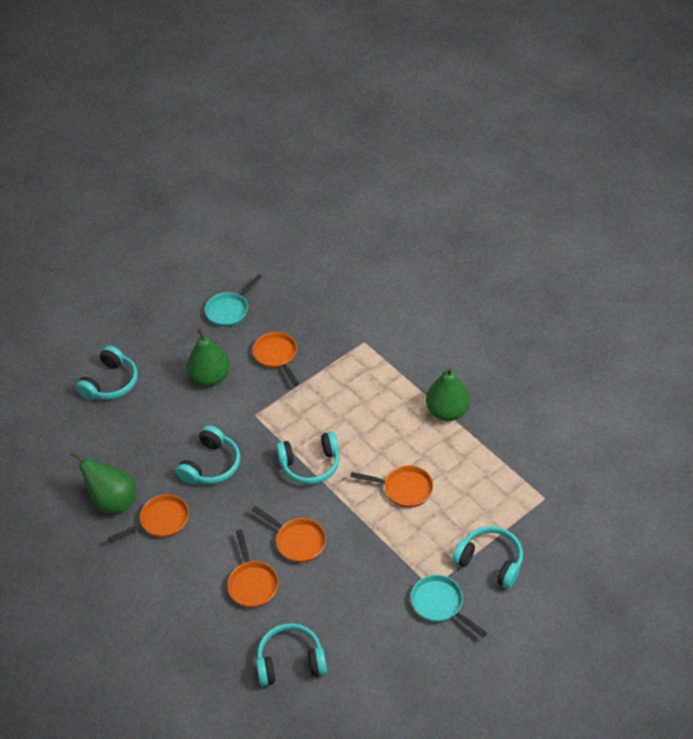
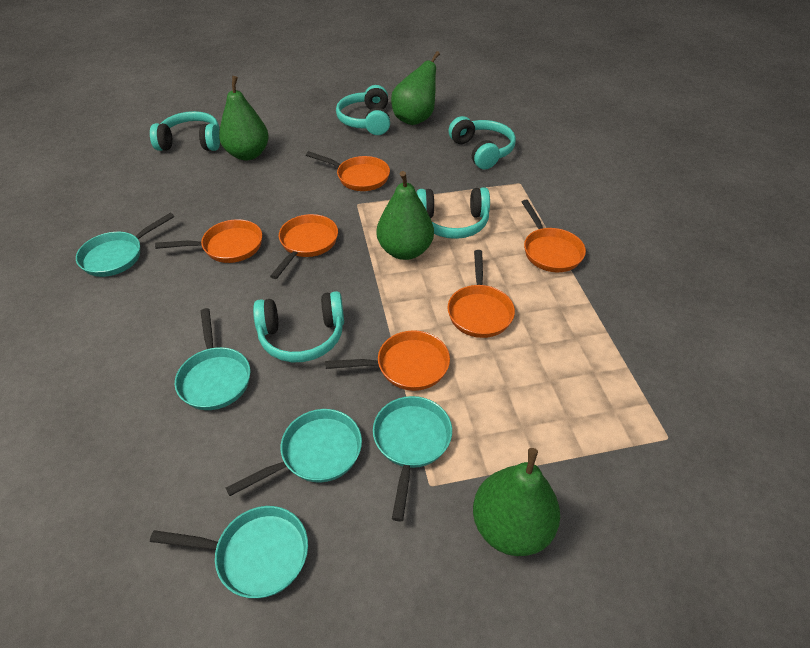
green pear: 3 -> 4
orange pan: 5 -> 6
turquoise pan: 2 -> 5

